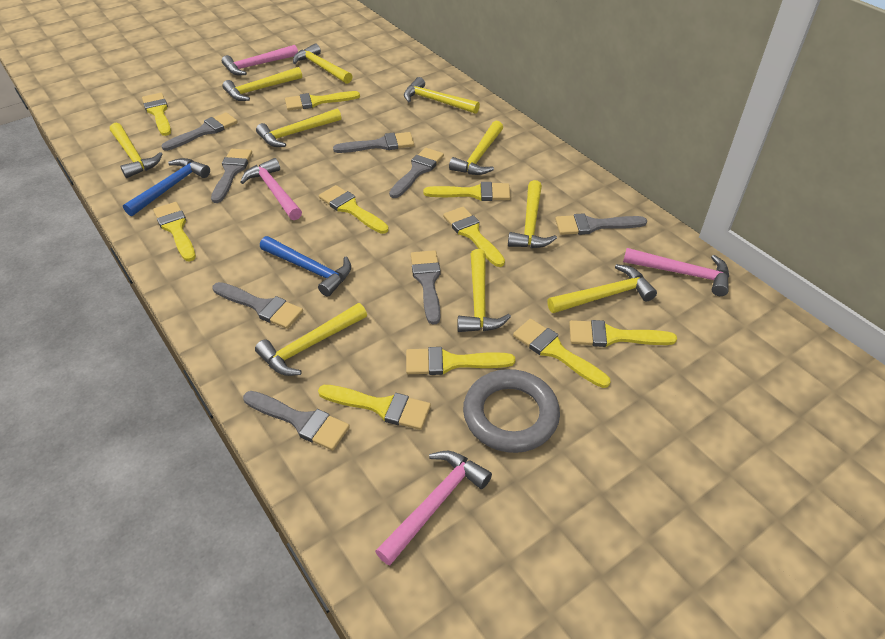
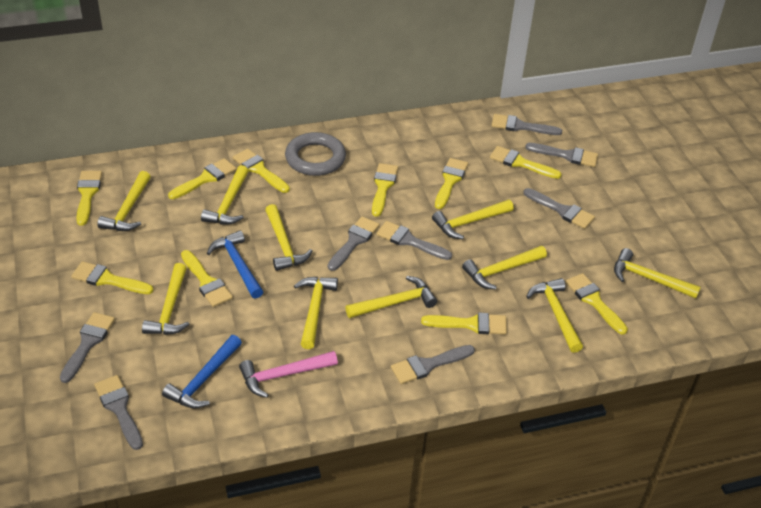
pink hammer: 4 -> 1

